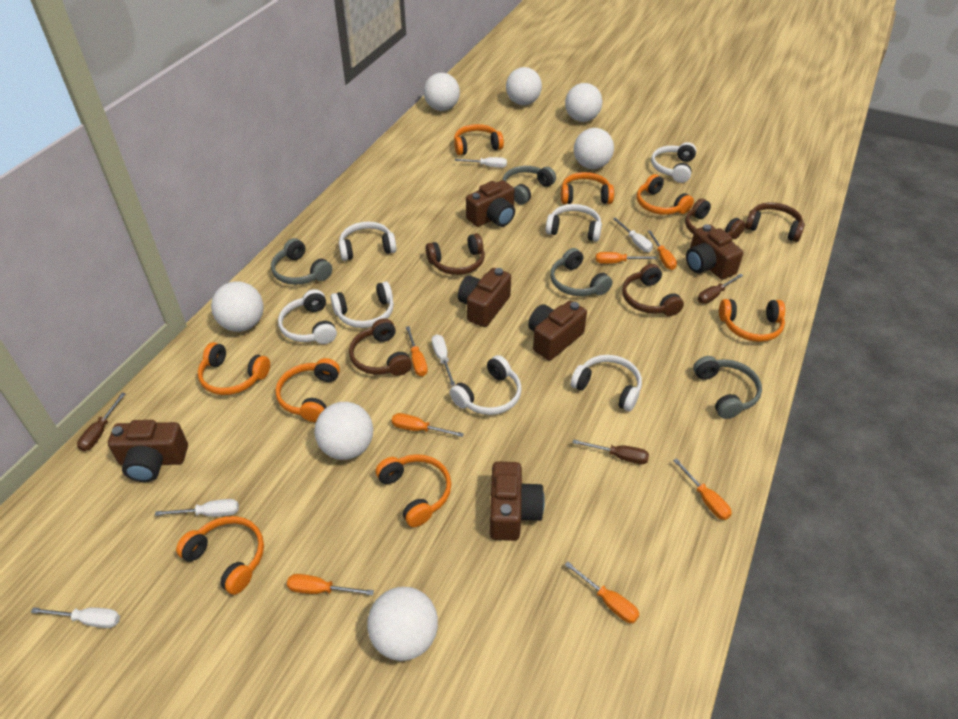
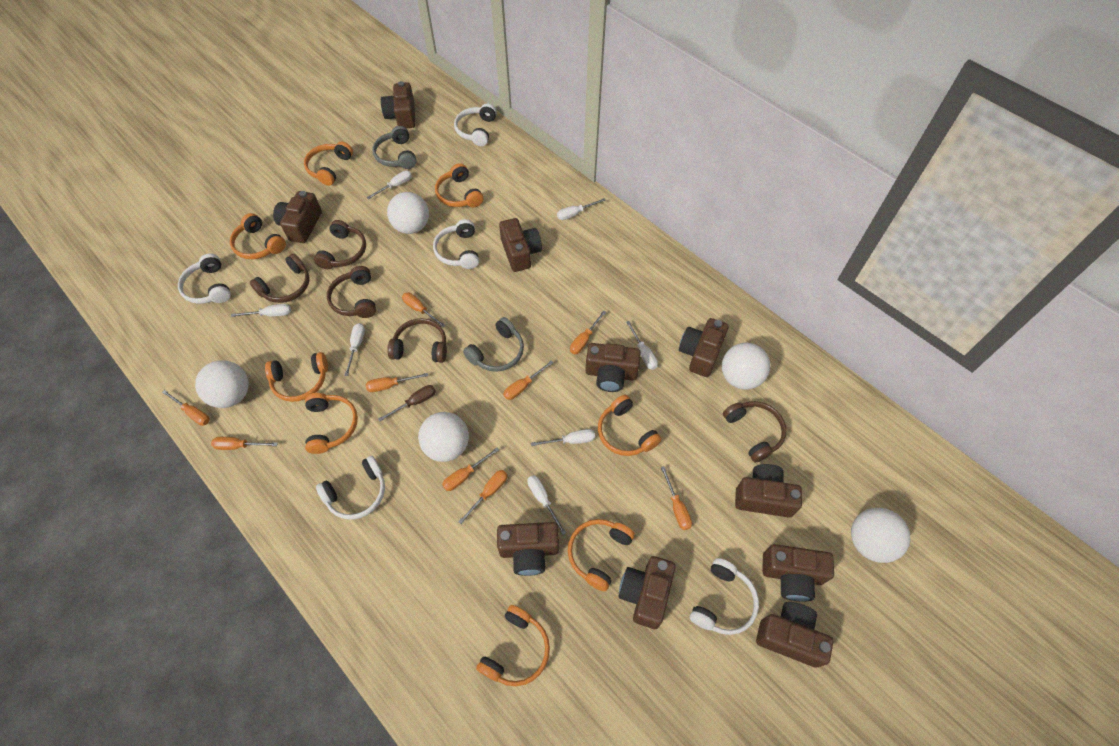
brown camera: 6 -> 10
brown screwdriver: 3 -> 1
grey headphones: 4 -> 2
orange screwdriver: 7 -> 9
white ball: 7 -> 5
white headphones: 7 -> 5
white screwdriver: 5 -> 7

